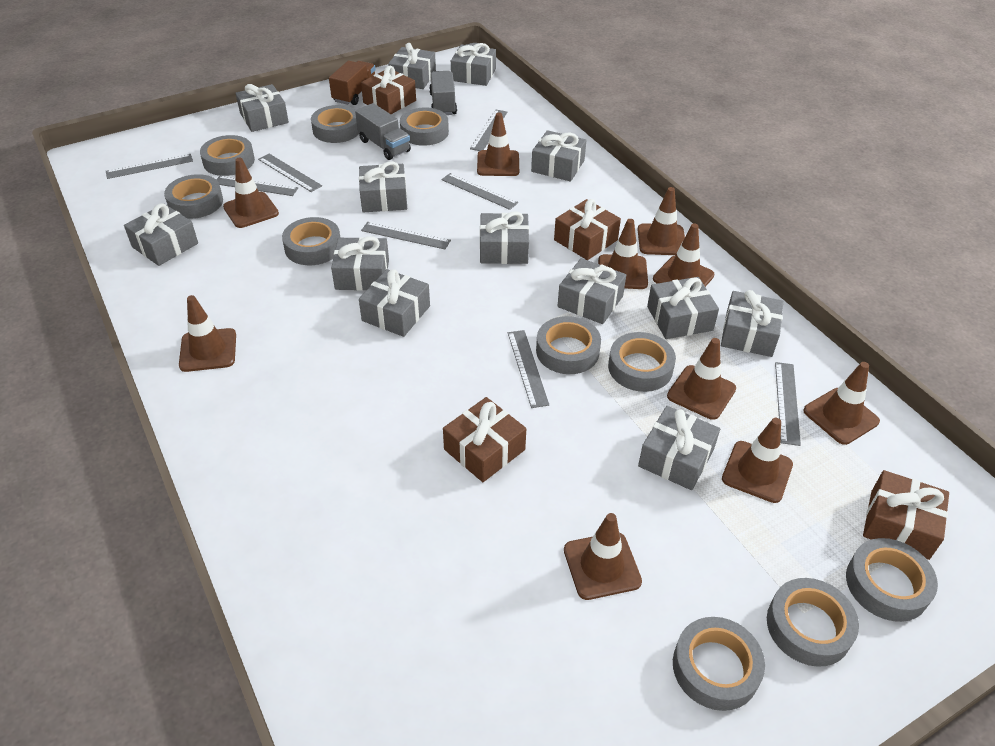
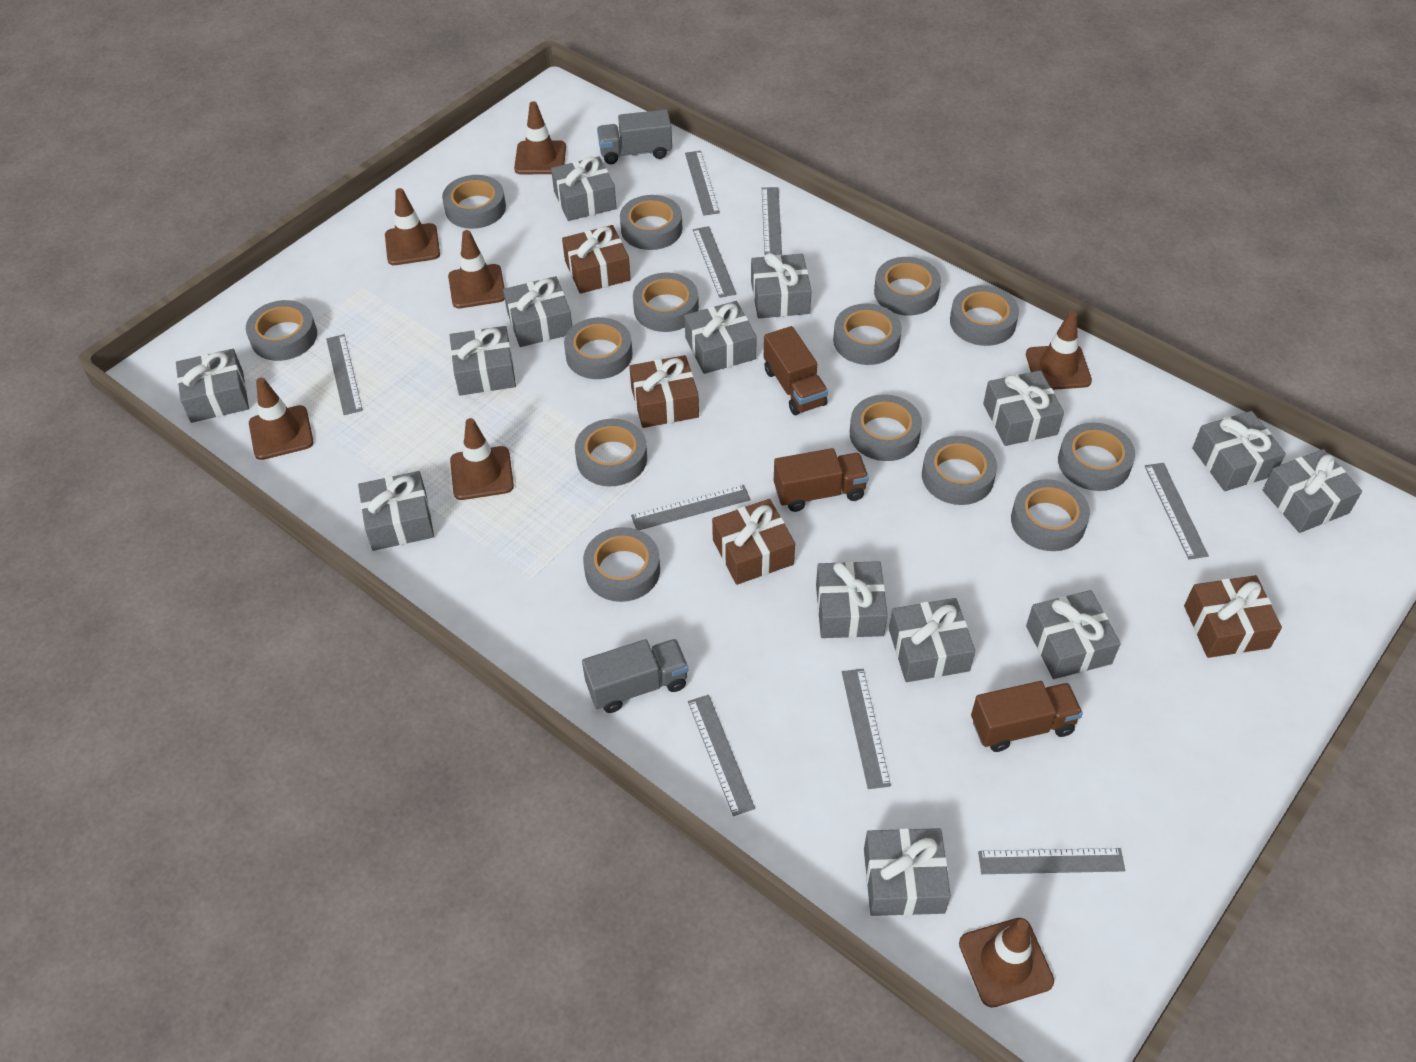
brown traffic cone: 10 -> 7
brown truck: 1 -> 3
grey gift: 13 -> 14
grey ruler: 8 -> 9
grey tape: 10 -> 14

